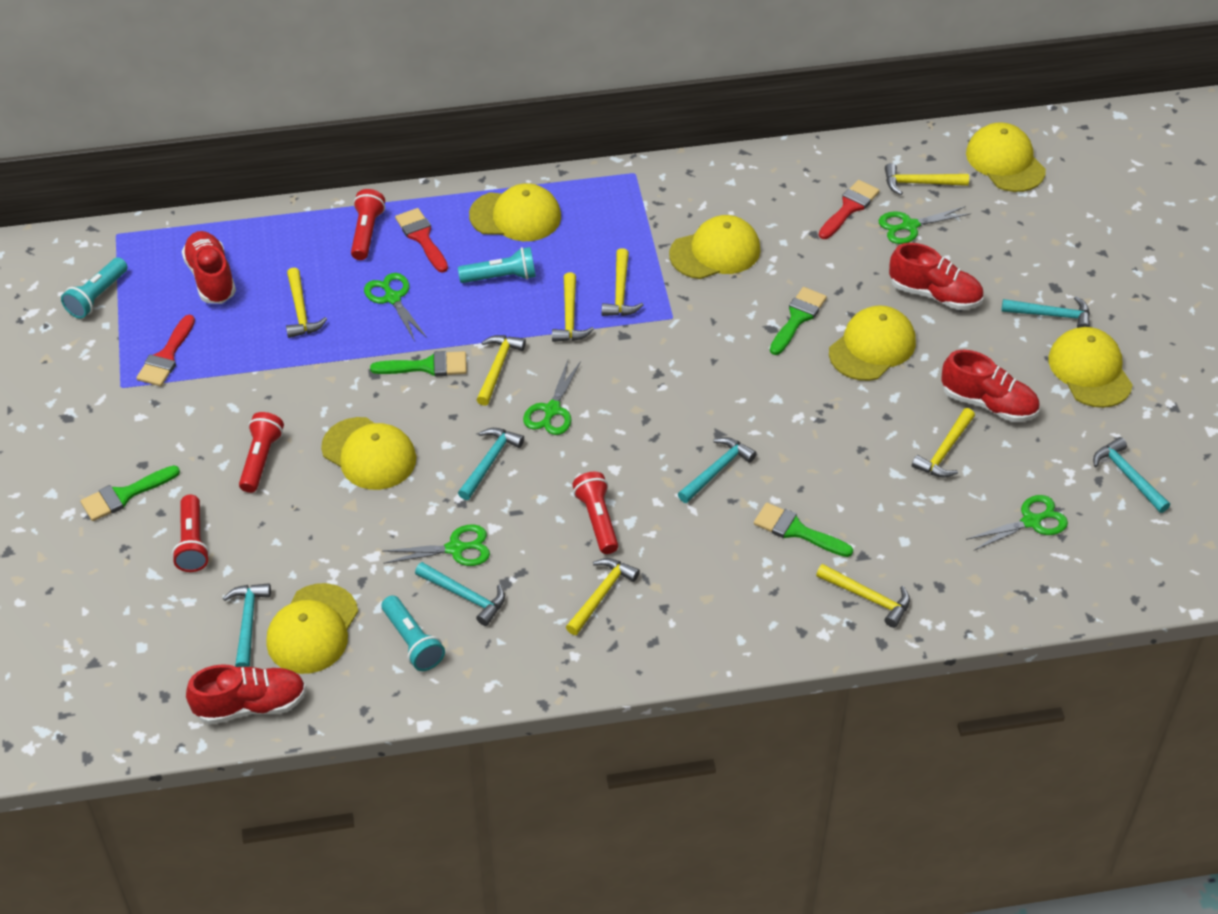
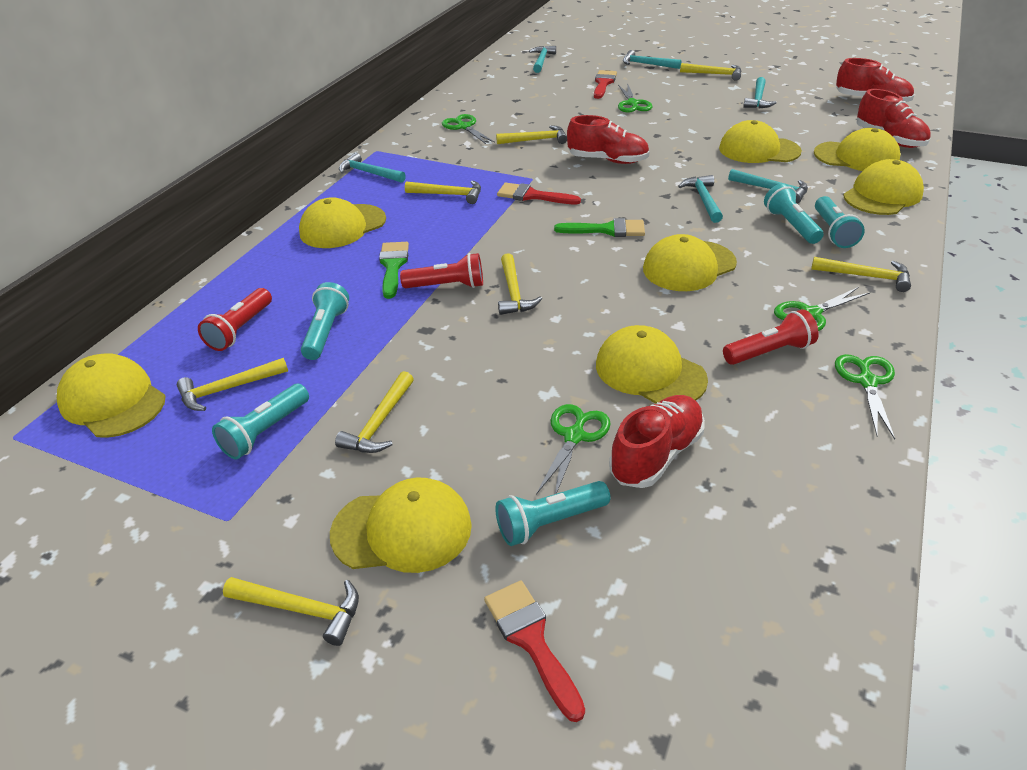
green brush: 4 -> 2
red flashlight: 4 -> 3
turquoise flashlight: 3 -> 5
yellow cap: 7 -> 8

